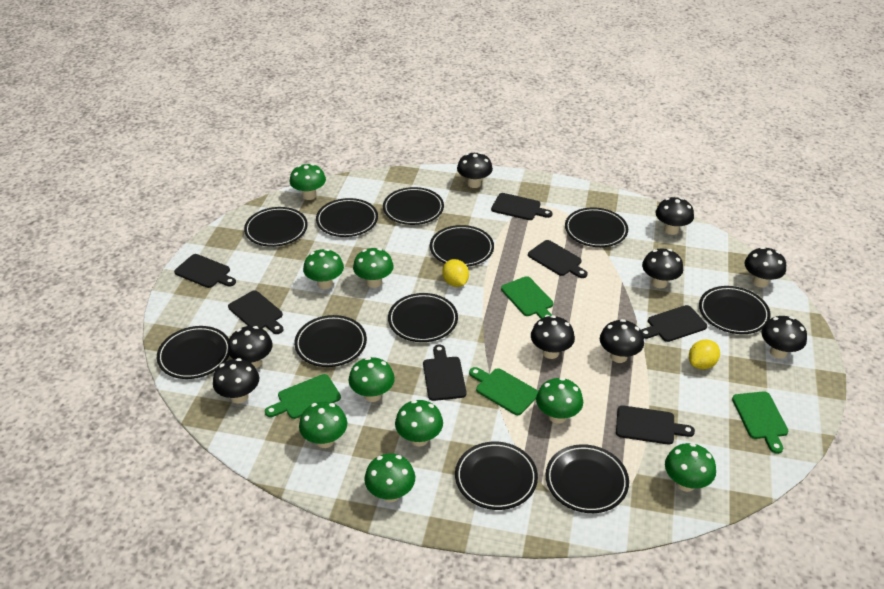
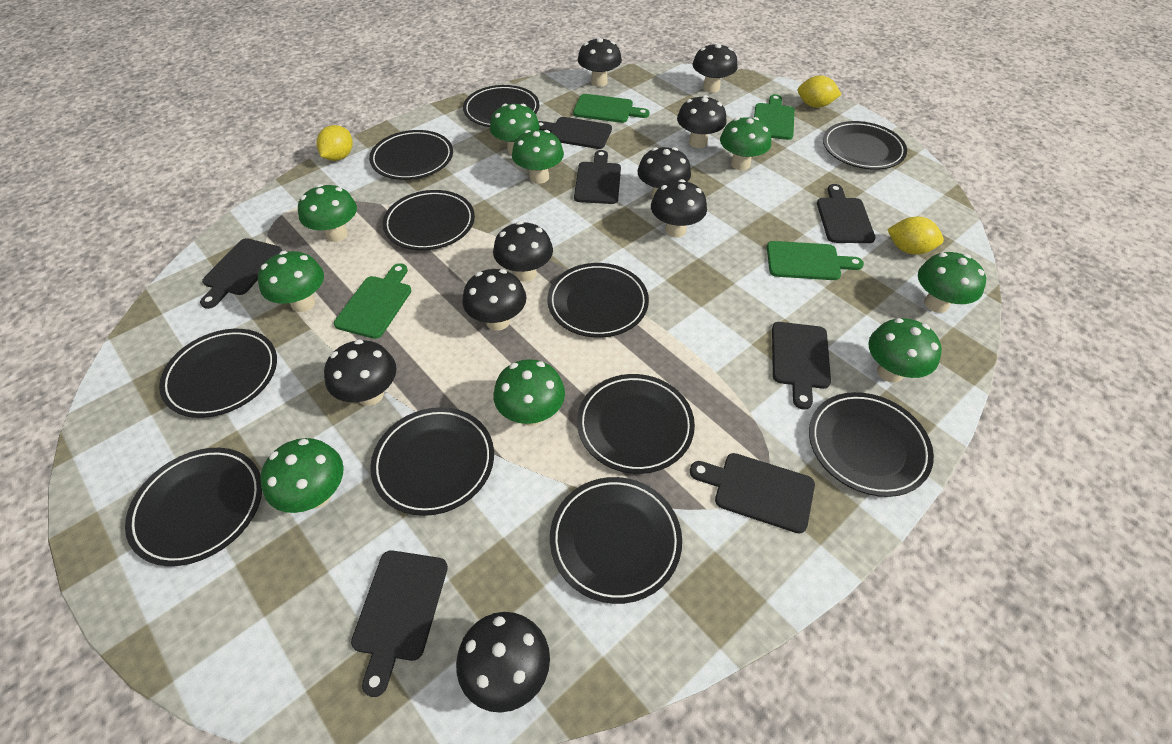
yellow lemon: 2 -> 3

